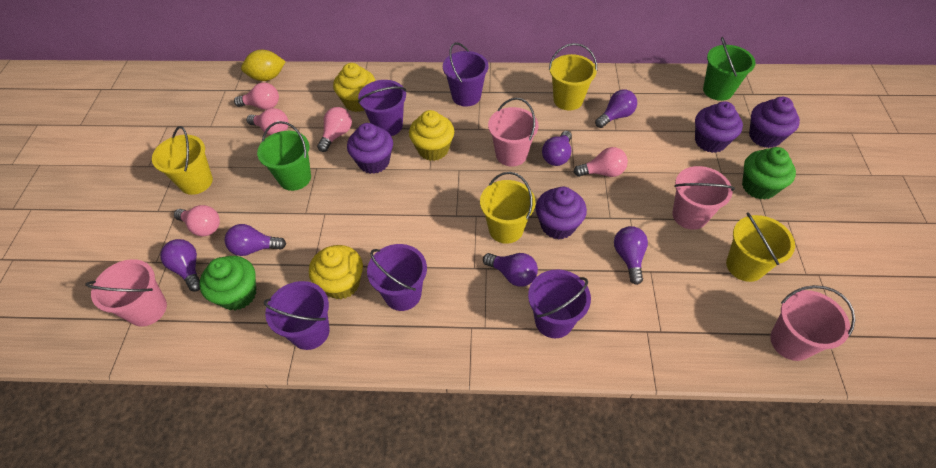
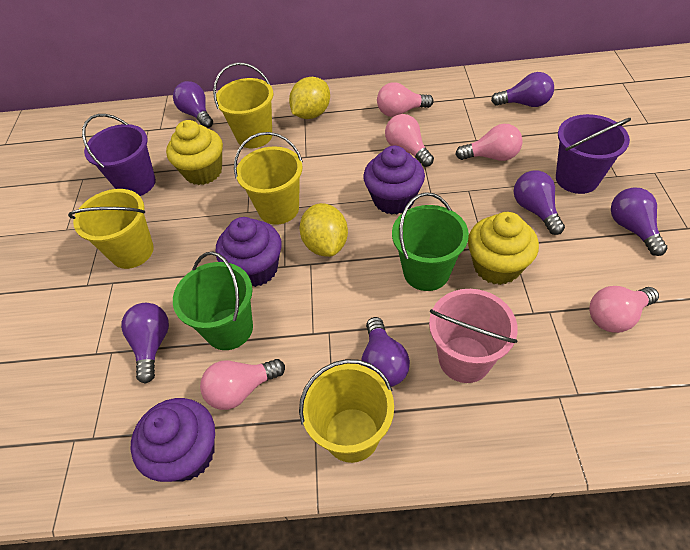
green cupcake: 2 -> 0
pink bucket: 4 -> 1
purple bucket: 5 -> 2
purple cupcake: 4 -> 3
yellow cupcake: 3 -> 2
yellow lemon: 1 -> 2

